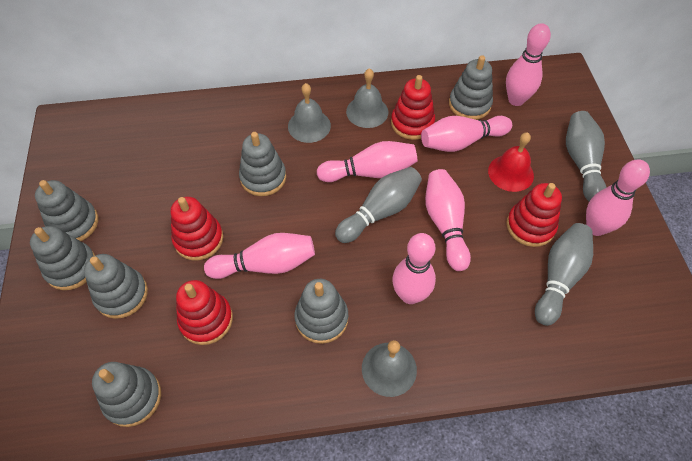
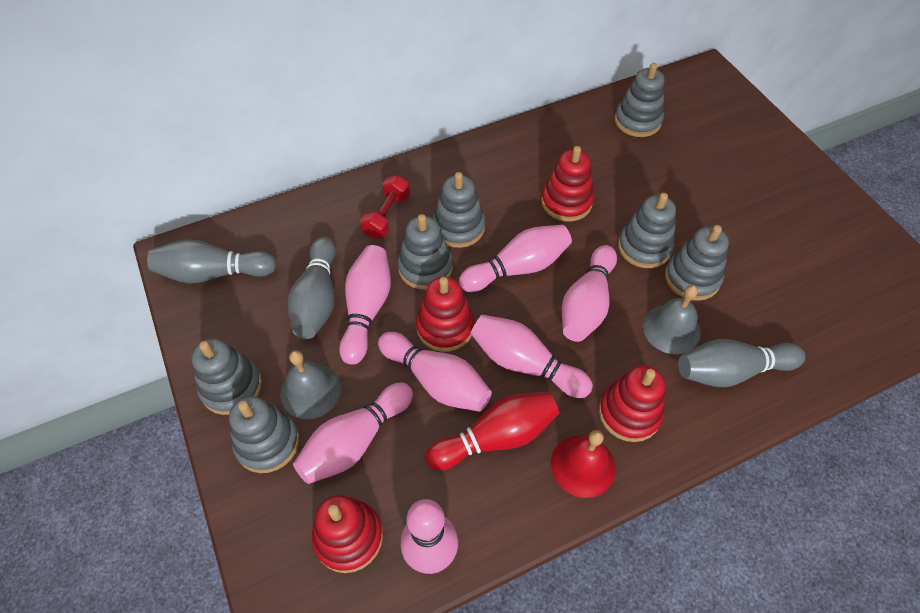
grey bell: 3 -> 2
red bowling pin: 0 -> 1
red dumbbell: 0 -> 1

